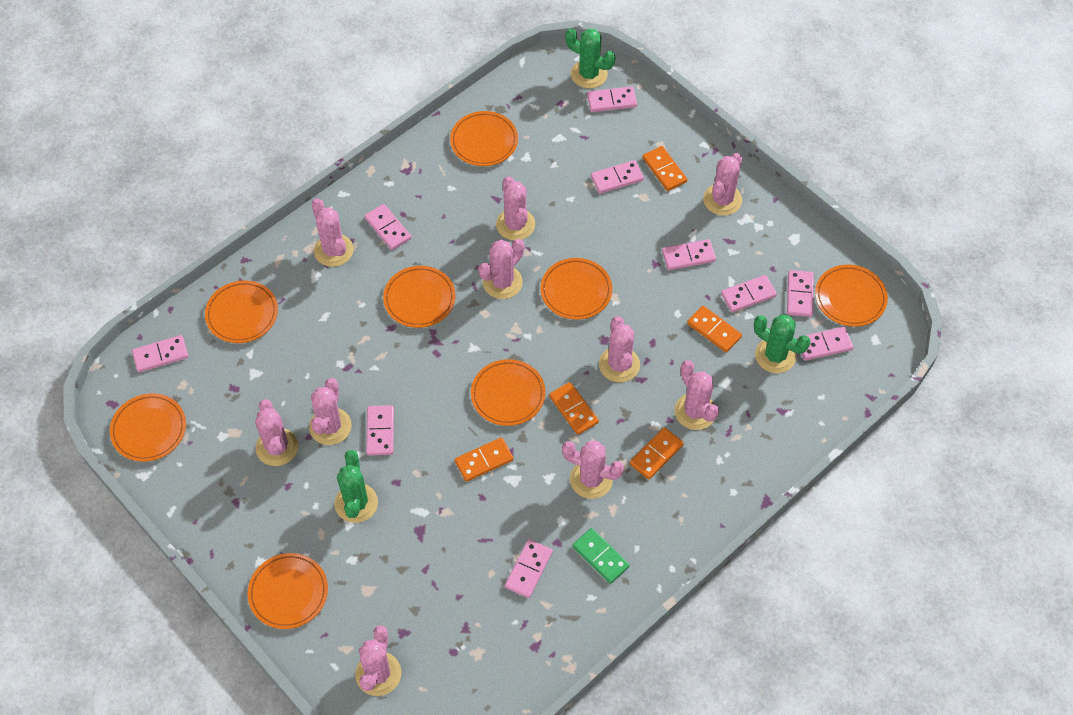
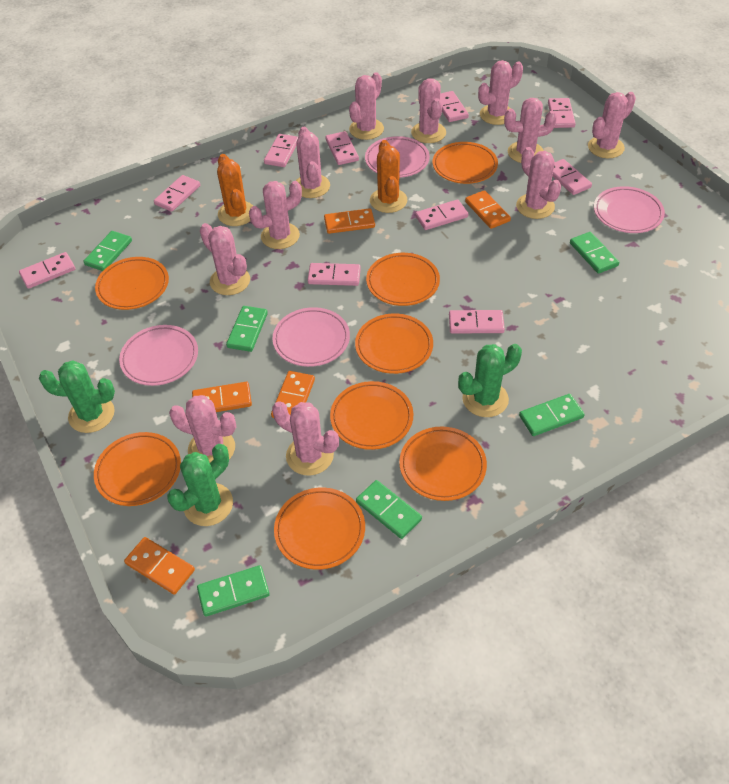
green domino: 1 -> 6
orange cactus: 0 -> 2
pink cactus: 10 -> 11
pink plate: 0 -> 4

